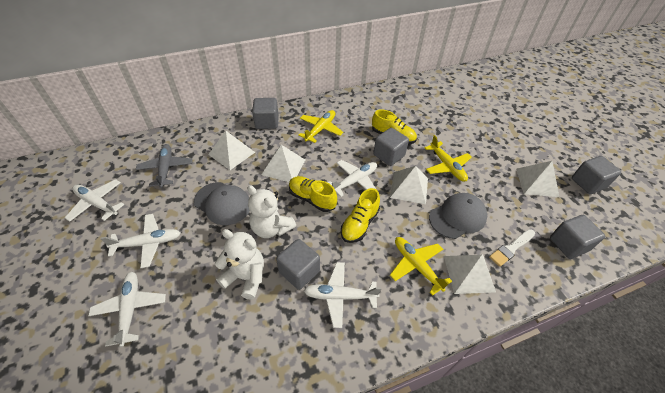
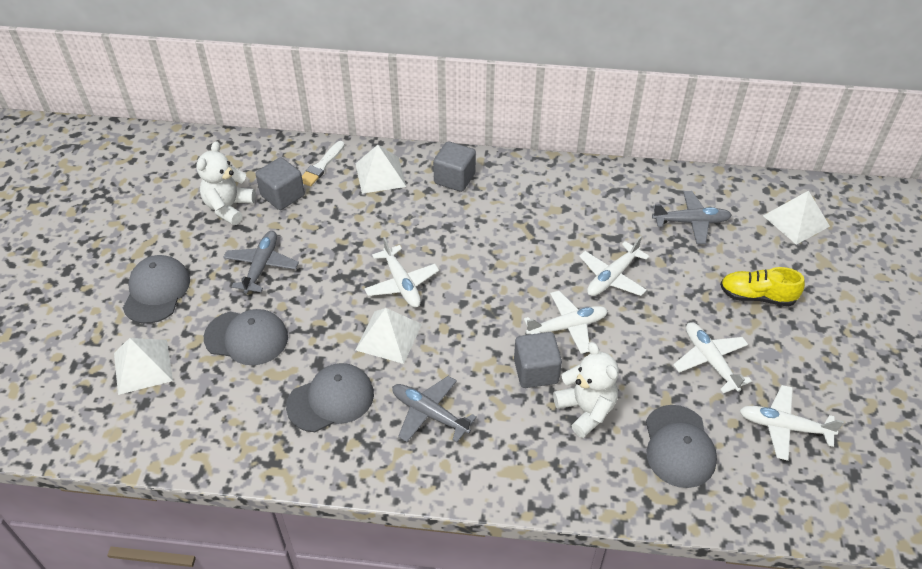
grey cap: 2 -> 4
grey cube: 5 -> 3
grey plane: 1 -> 3
white pyramid: 5 -> 4
yellow plane: 3 -> 0
yellow shoe: 3 -> 1

